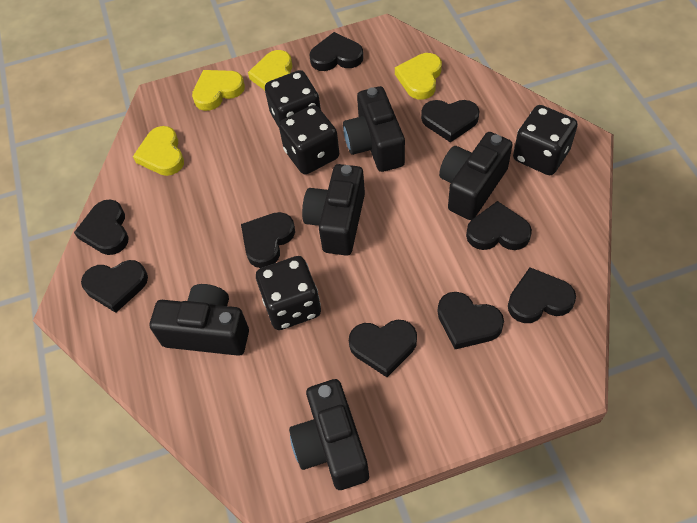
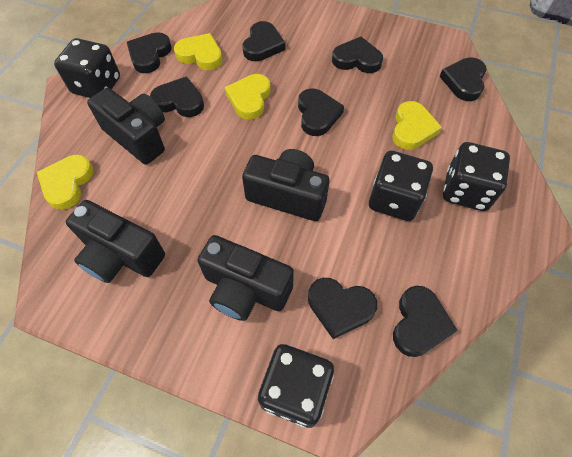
black camera: 5 -> 4
black heart: 9 -> 8

